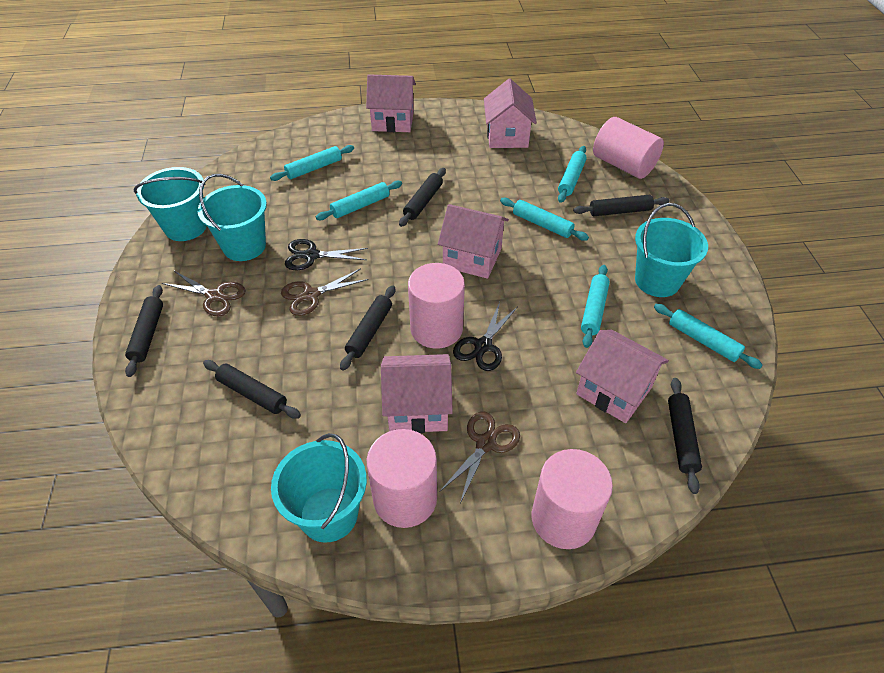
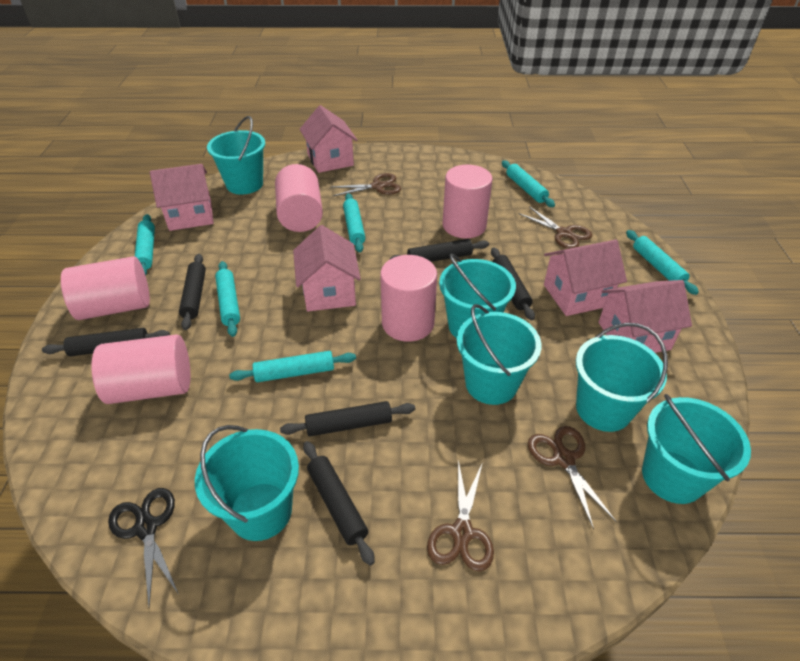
black scissors: 2 -> 1
brown scissors: 3 -> 4
pink cylinder: 4 -> 5
turquoise bucket: 4 -> 6

